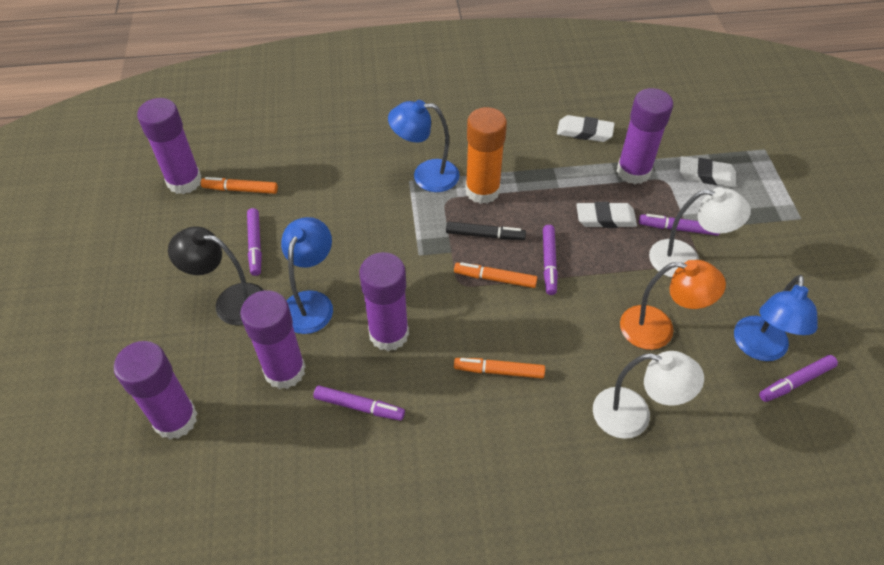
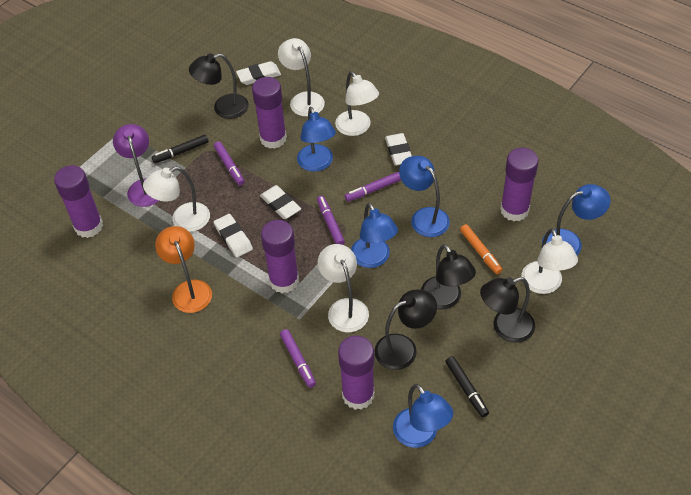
black lamp: 1 -> 4
black marker: 1 -> 2
blue lamp: 3 -> 5
orange glue stick: 1 -> 0
orange marker: 3 -> 1
purple lamp: 0 -> 1
purple marker: 5 -> 4
white eraser: 3 -> 4
white lamp: 2 -> 5

